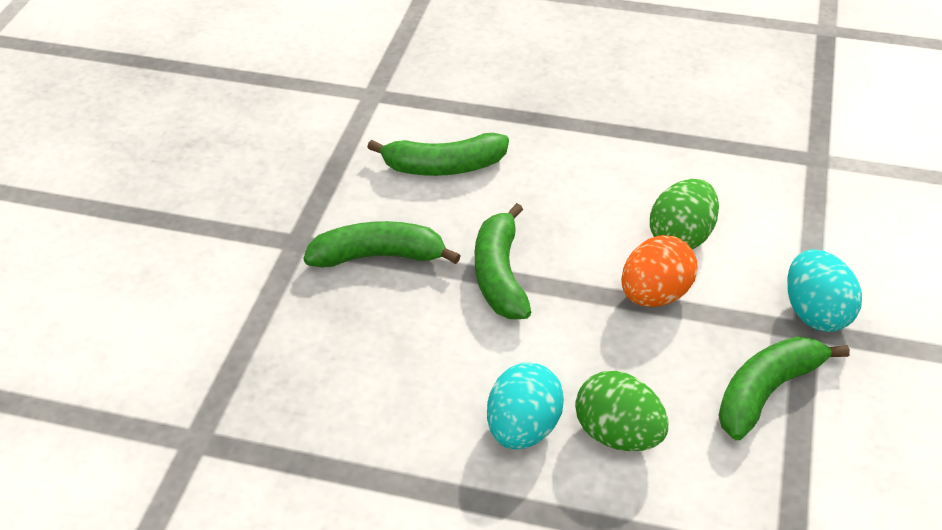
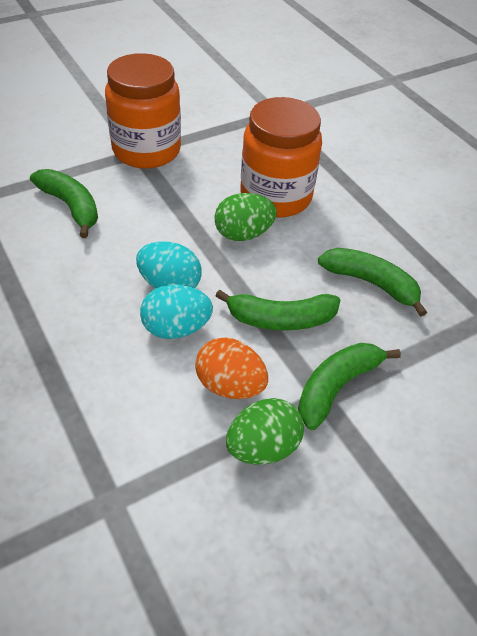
orange jar: 0 -> 2

